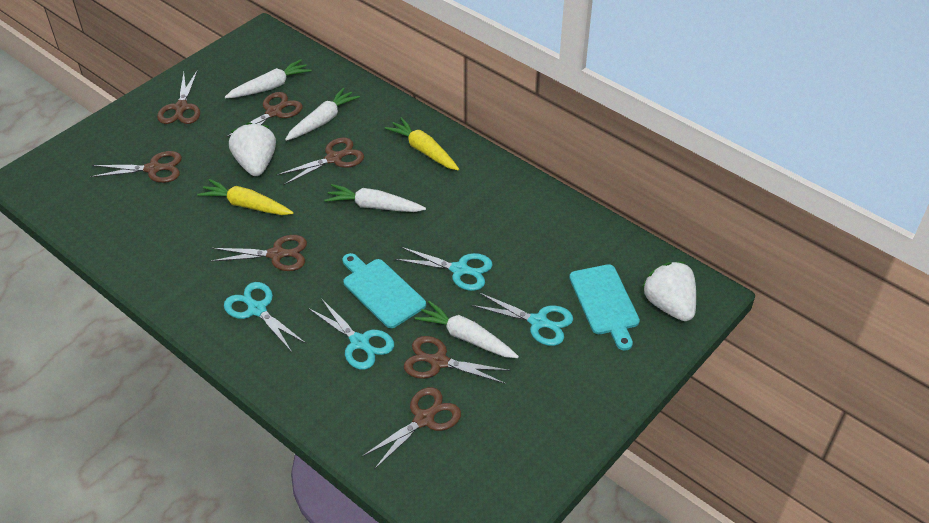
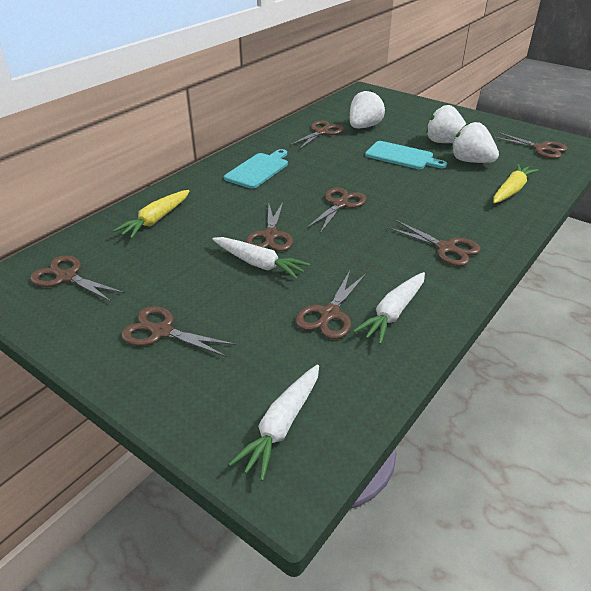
brown scissors: 7 -> 8
turquoise scissors: 4 -> 0
white carrot: 4 -> 3
white strawberry: 2 -> 3

